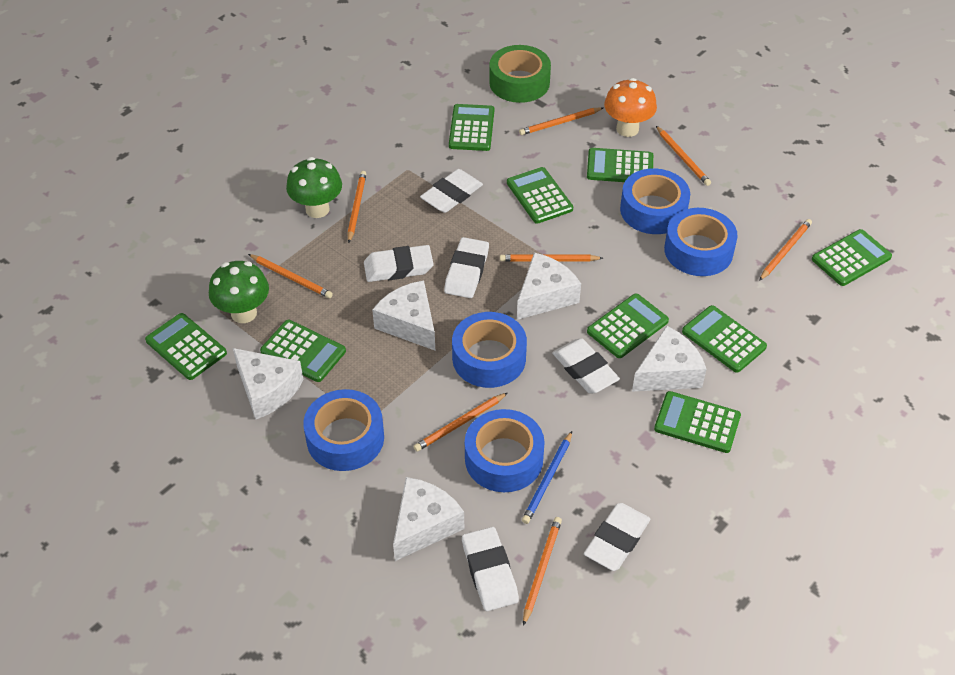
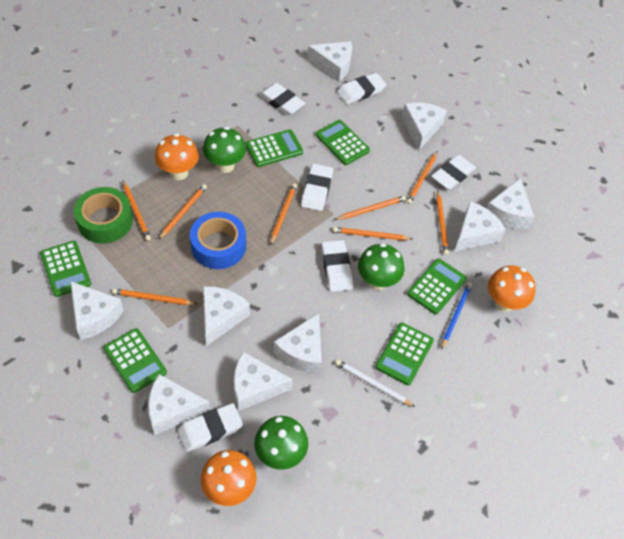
blue tape: 5 -> 1
green calculator: 9 -> 6
green mushroom: 2 -> 3
orange mushroom: 1 -> 3
white cheese: 5 -> 9
white pencil: 0 -> 1

